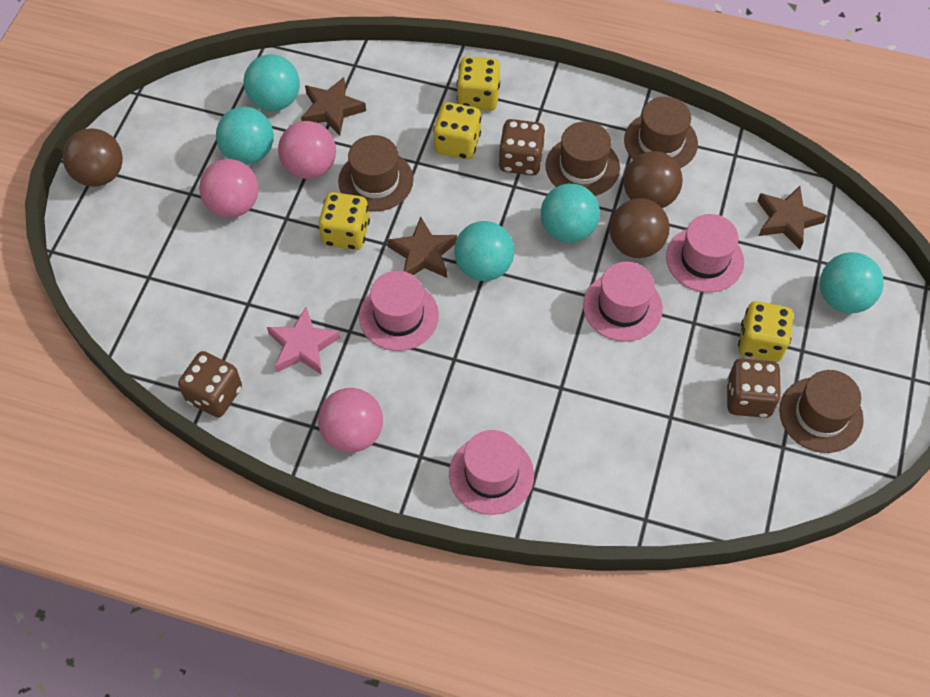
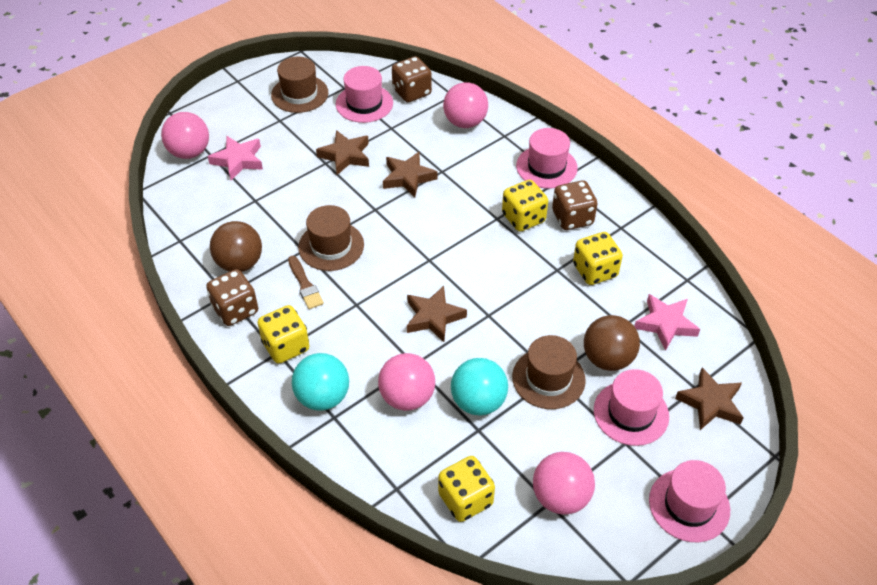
brown ball: 3 -> 2
brown brush: 0 -> 1
brown hat: 4 -> 3
brown star: 3 -> 4
pink ball: 3 -> 4
pink star: 1 -> 2
turquoise ball: 5 -> 2

